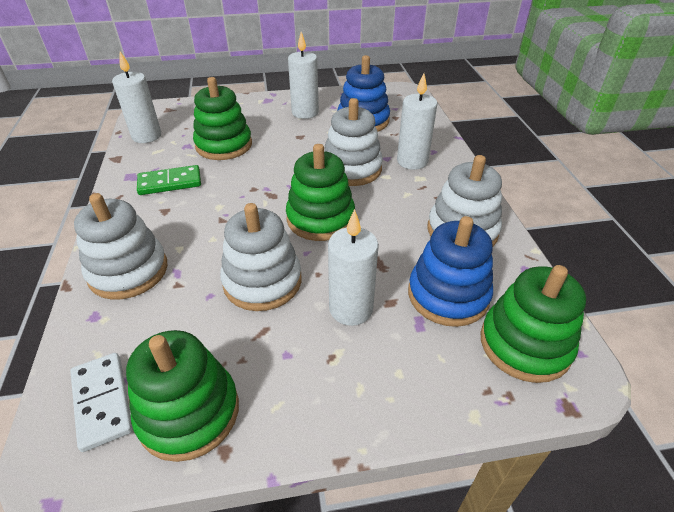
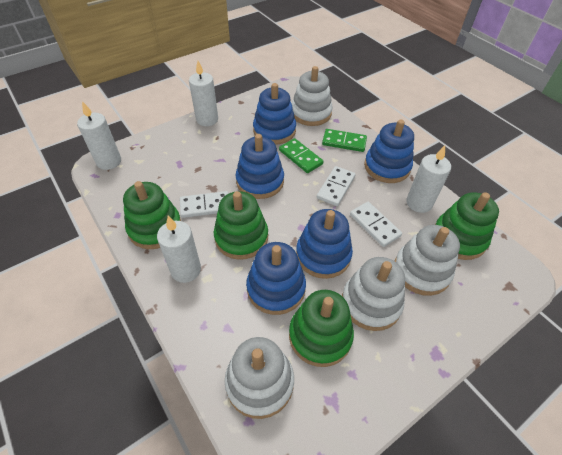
blue stacking toy: 2 -> 5
green domino: 1 -> 2
white domino: 1 -> 3

